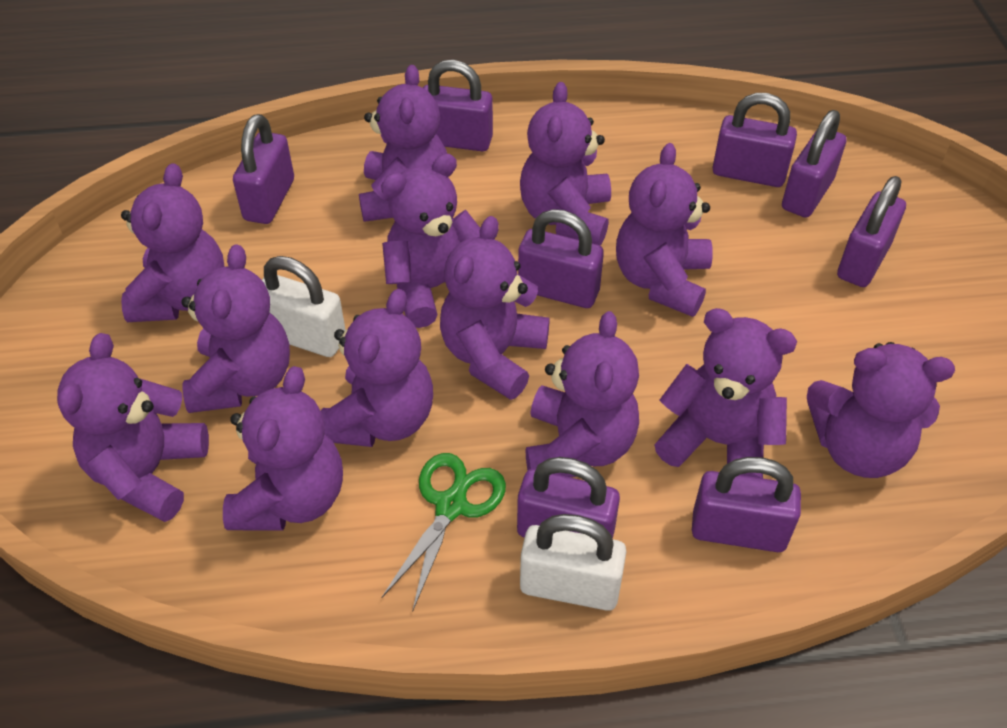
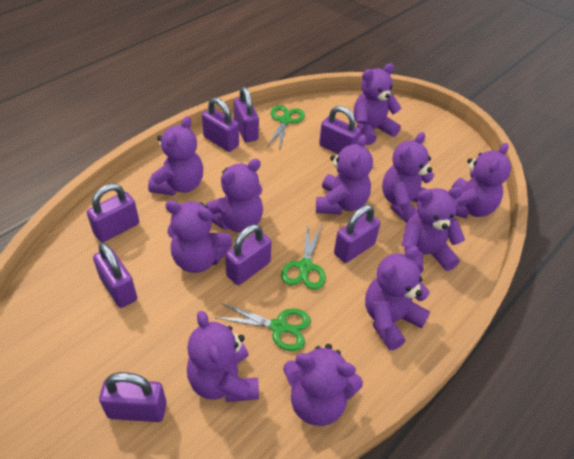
green scissors: 1 -> 3
purple teddy bear: 13 -> 11
white padlock: 2 -> 0

